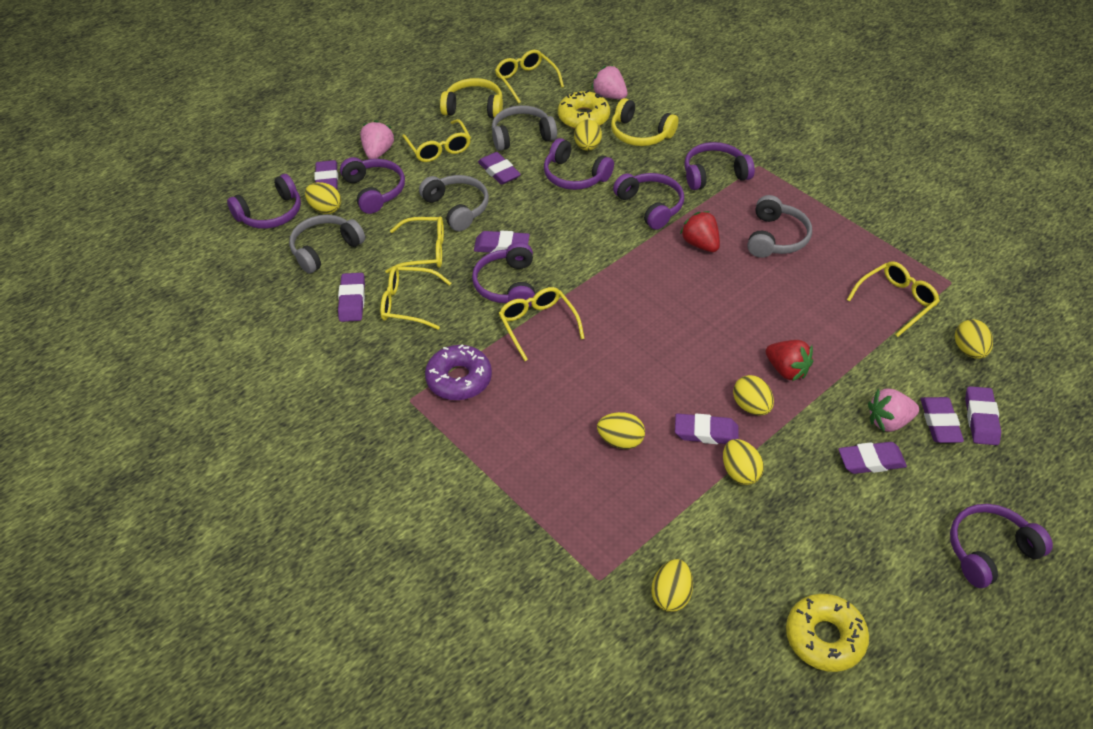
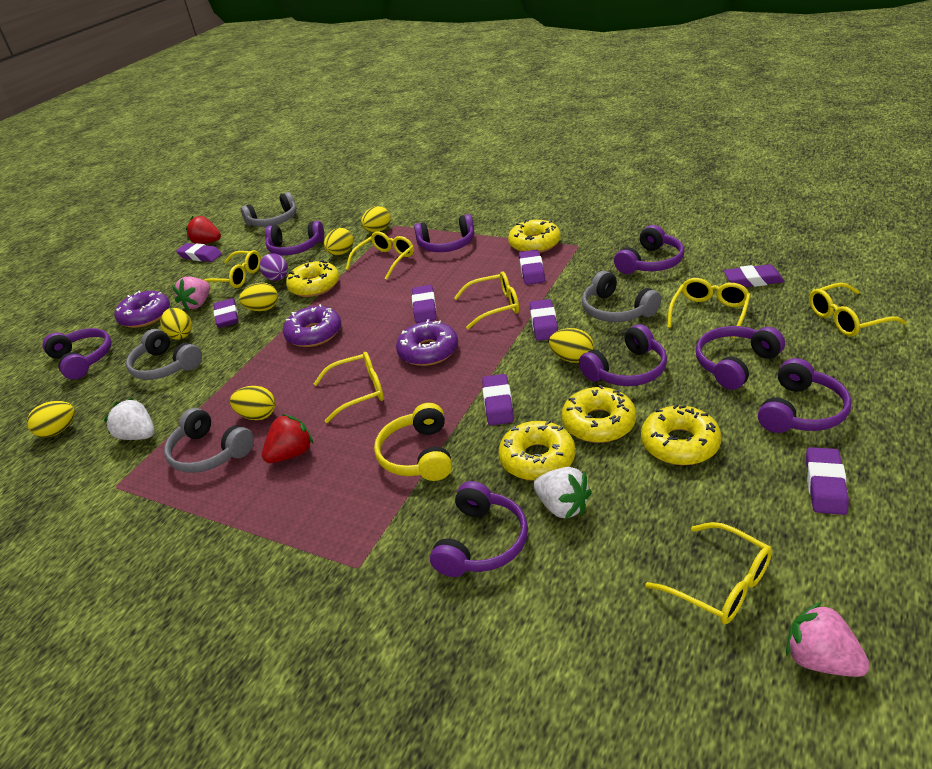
pink strawberry: 3 -> 2
purple donut: 1 -> 3
purple egg: 0 -> 1
purple headphones: 7 -> 8
white strawberry: 0 -> 2
yellow donut: 2 -> 5
yellow glasses: 6 -> 7
yellow headphones: 2 -> 1

